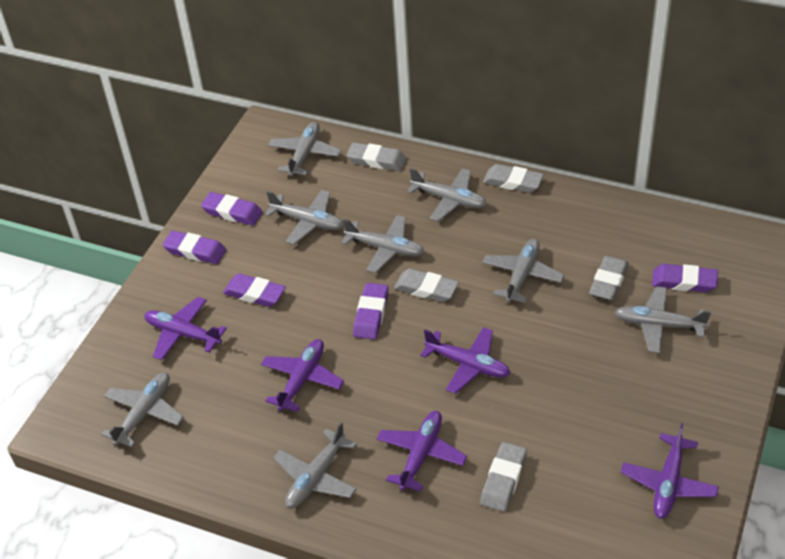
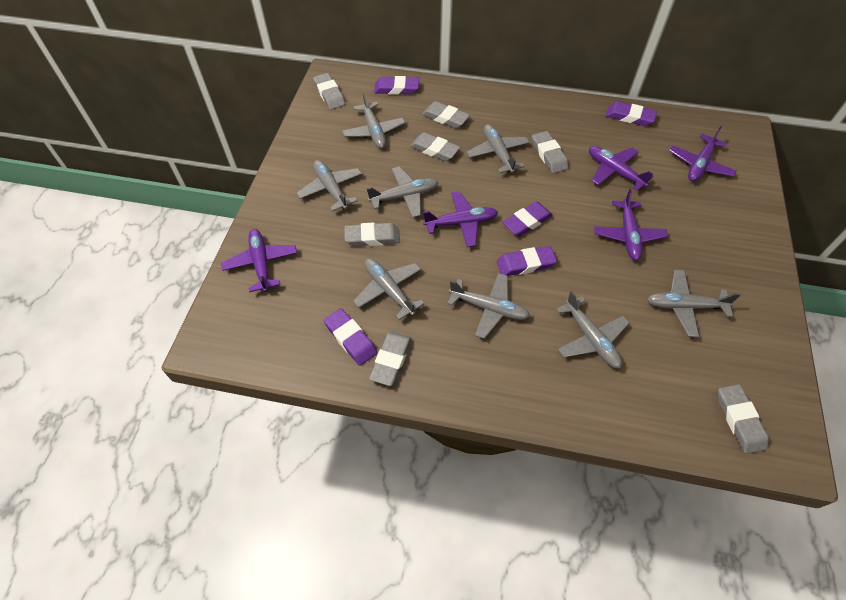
grey eraser: 5 -> 7

